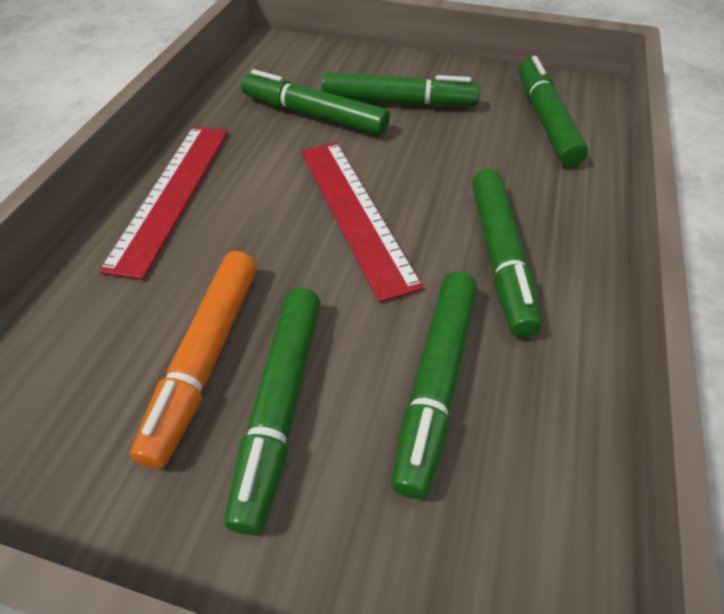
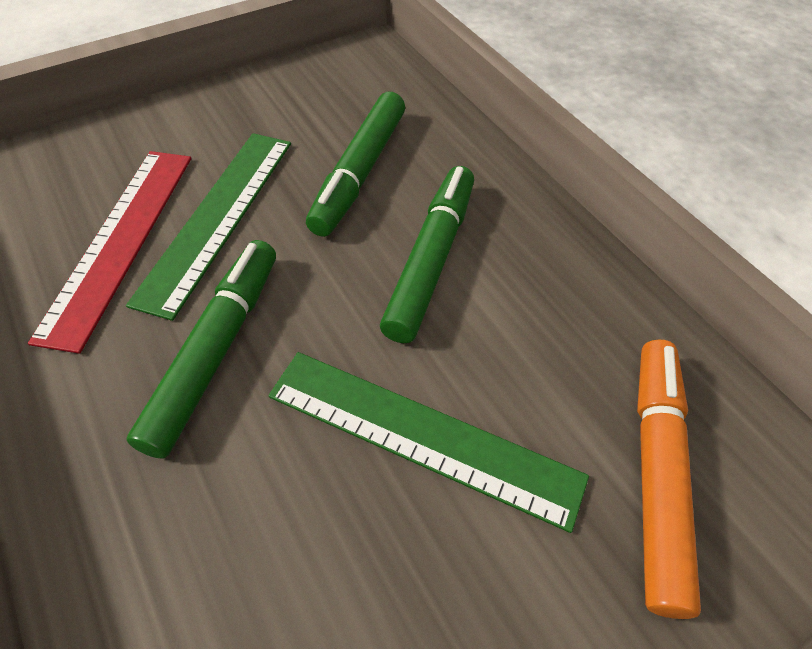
green marker: 6 -> 3
green ruler: 0 -> 2
red ruler: 2 -> 1

